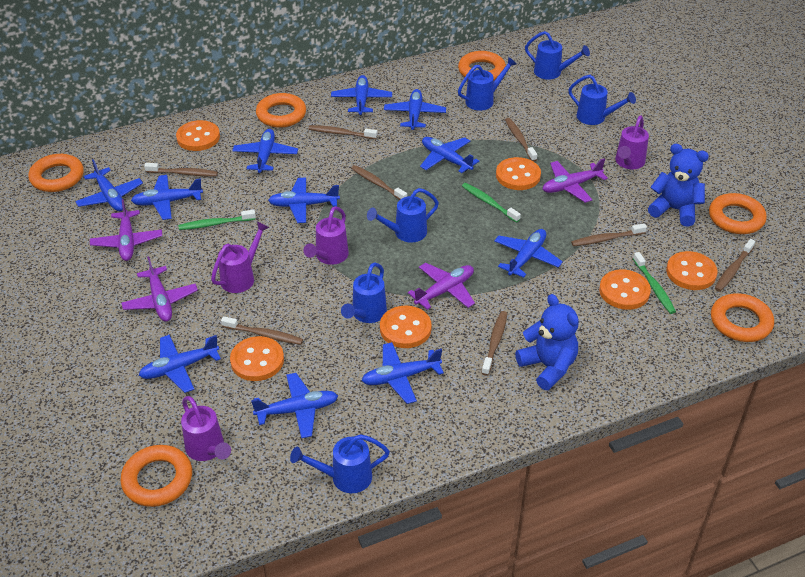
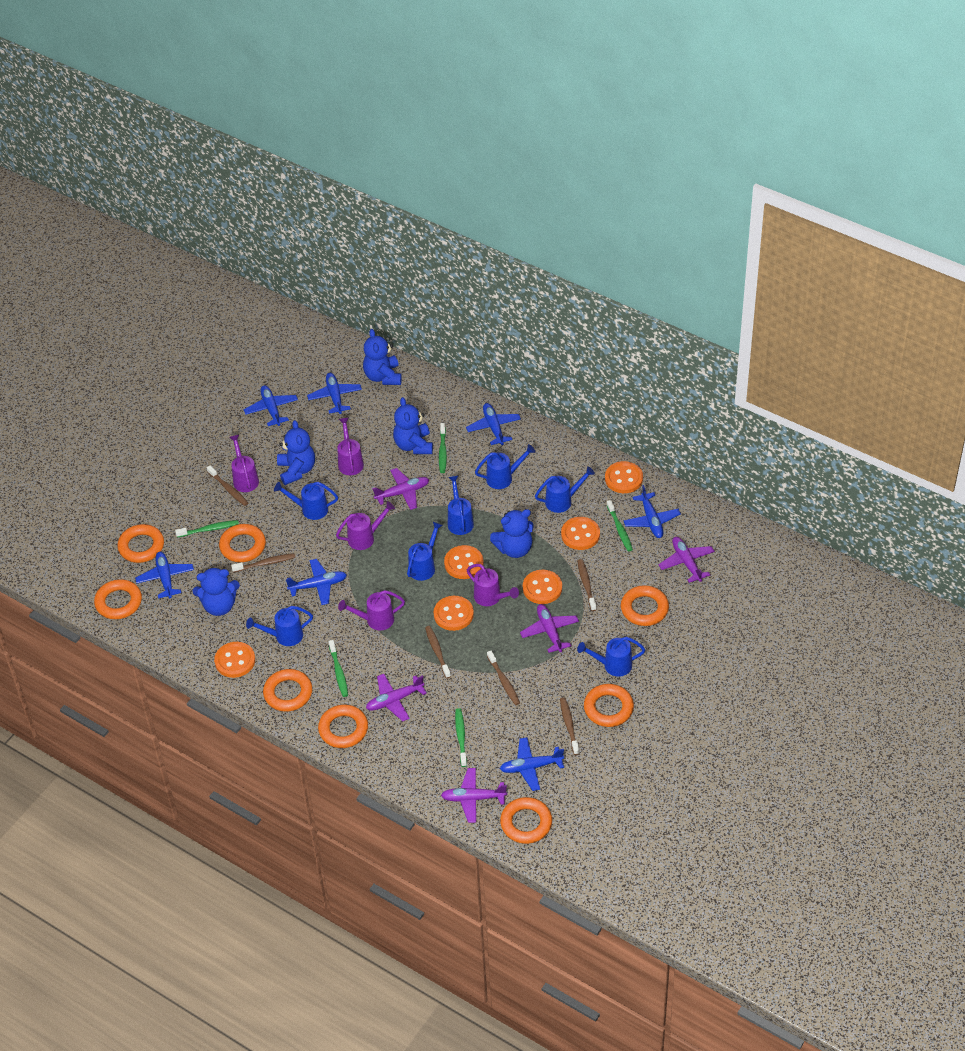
blue plane: 11 -> 7
blue teddy bear: 2 -> 5
blue watering can: 6 -> 7
brown toothbrush: 8 -> 6
green toothbrush: 3 -> 5
orange ring: 6 -> 8
purple plane: 4 -> 5
purple watering can: 4 -> 5

